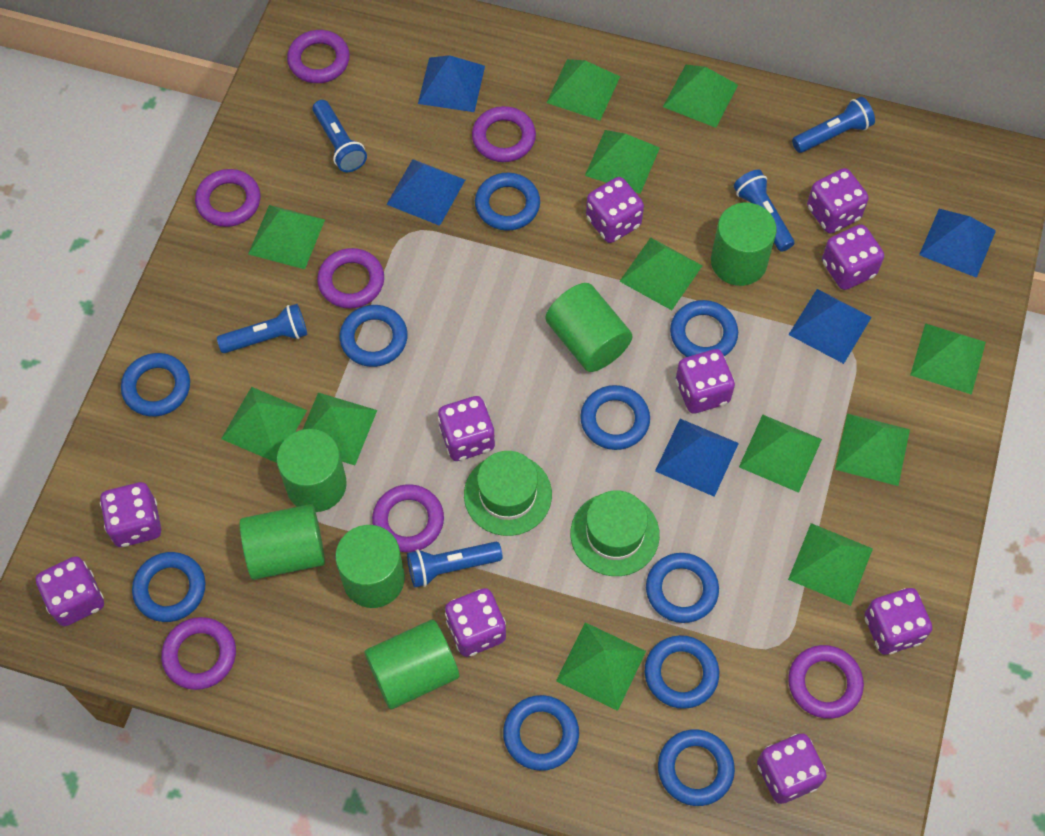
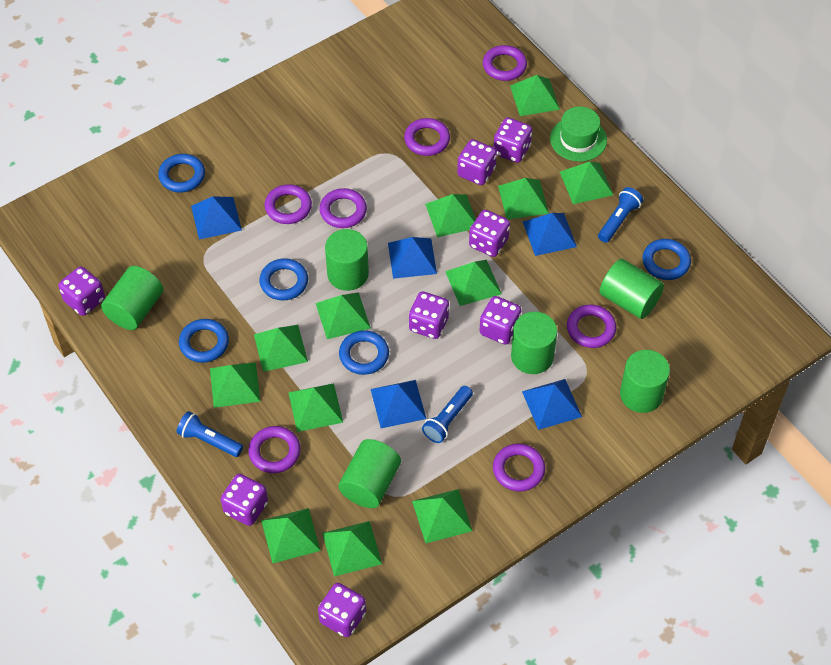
blue flashlight: 5 -> 3
blue ring: 10 -> 5
green hat: 2 -> 1
purple dice: 10 -> 8

